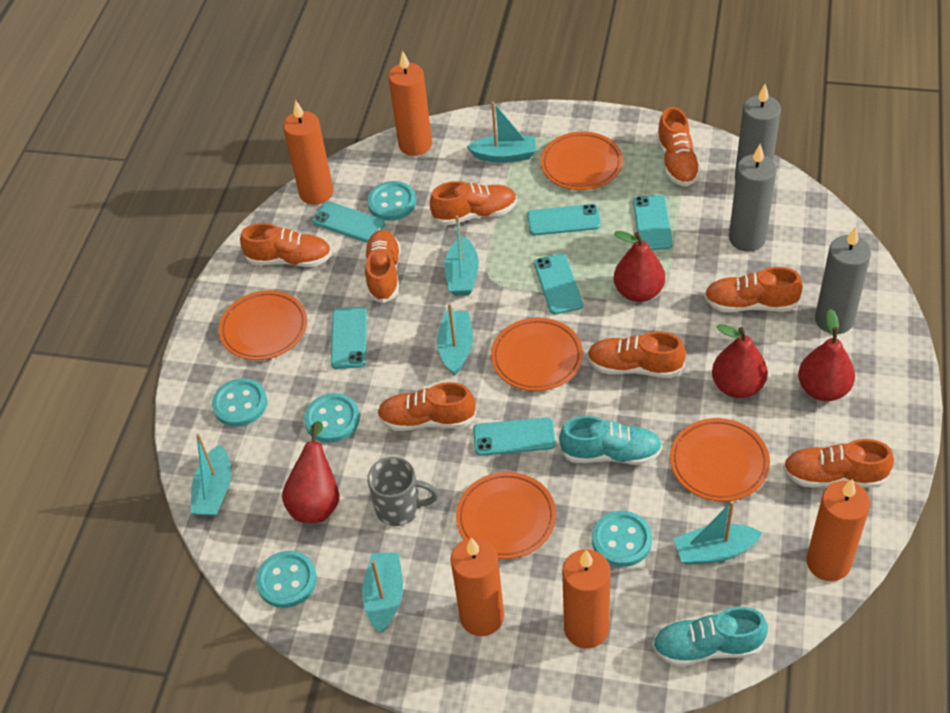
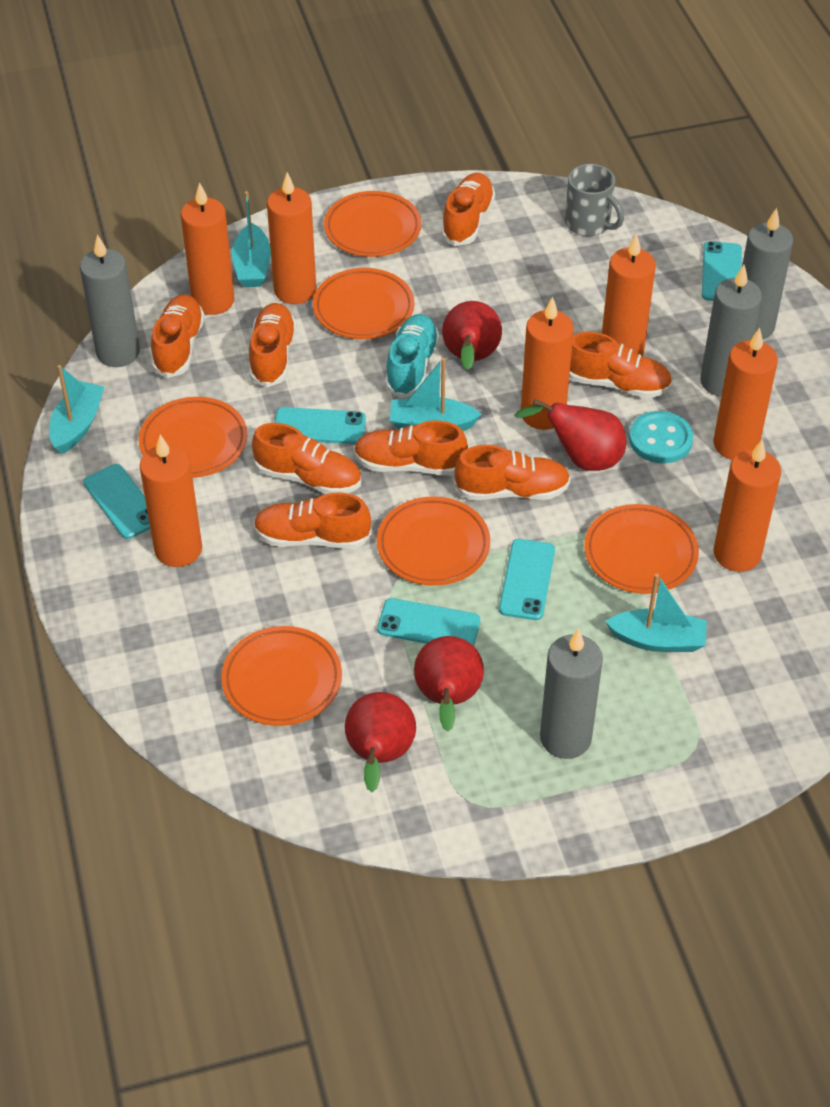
grey candle: 3 -> 4
orange candle: 5 -> 7
orange plate: 5 -> 6
turquoise boat: 6 -> 4
turquoise button: 5 -> 1
turquoise phone: 6 -> 5
turquoise shoe: 2 -> 1

